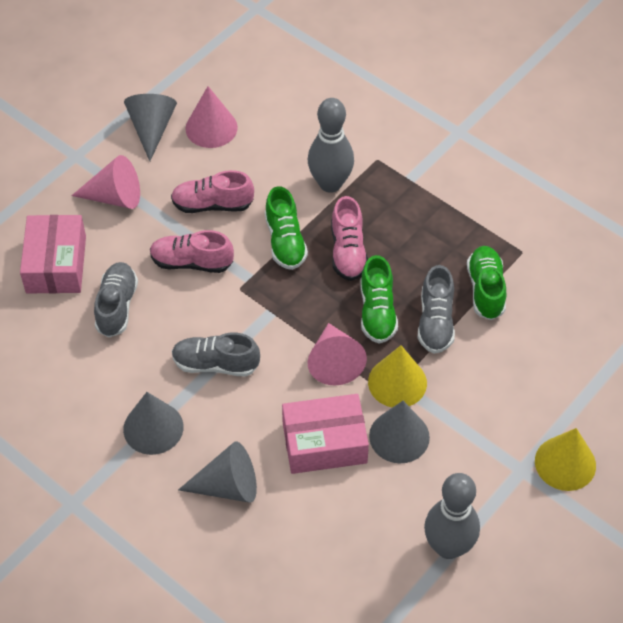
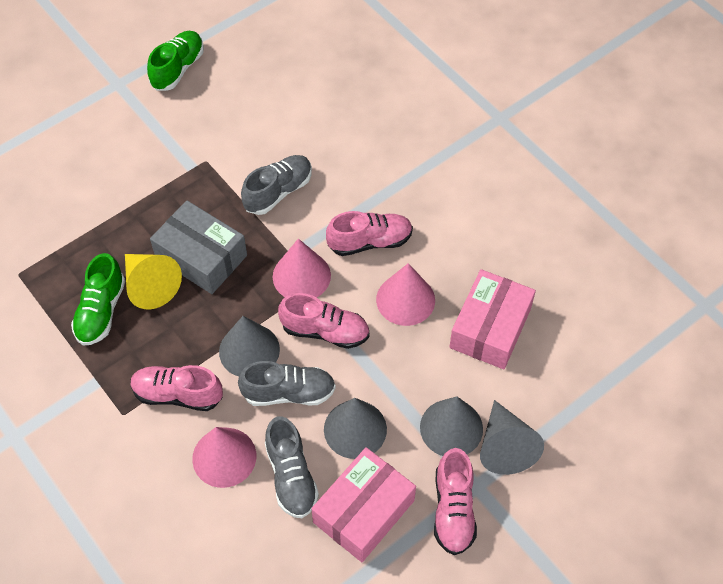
green shoe: 3 -> 2
grey bowling pin: 2 -> 0
grey box: 0 -> 1
pink shoe: 3 -> 4
yellow cone: 2 -> 1

